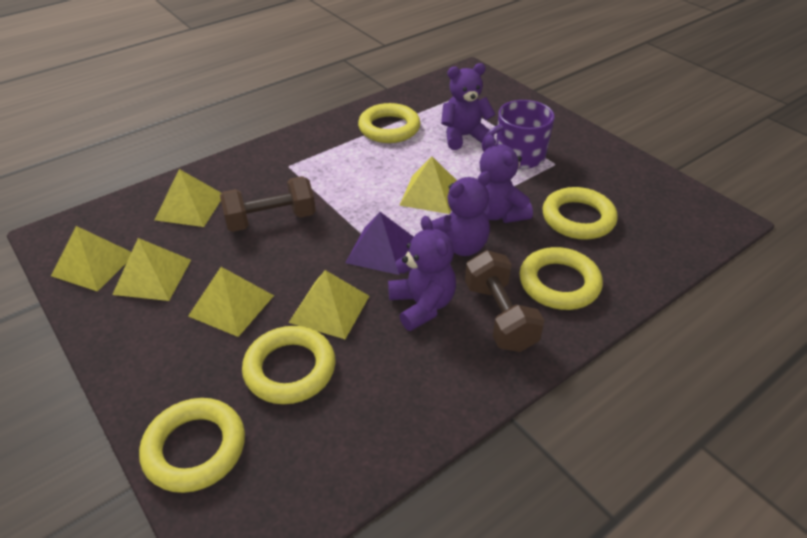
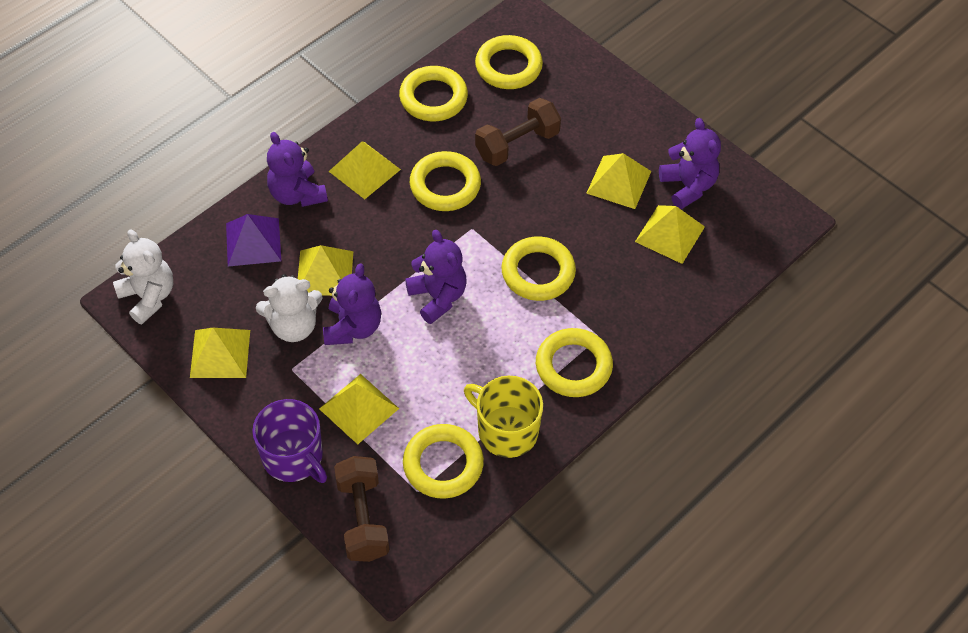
white teddy bear: 0 -> 2
yellow mug: 0 -> 1
yellow ring: 5 -> 6

